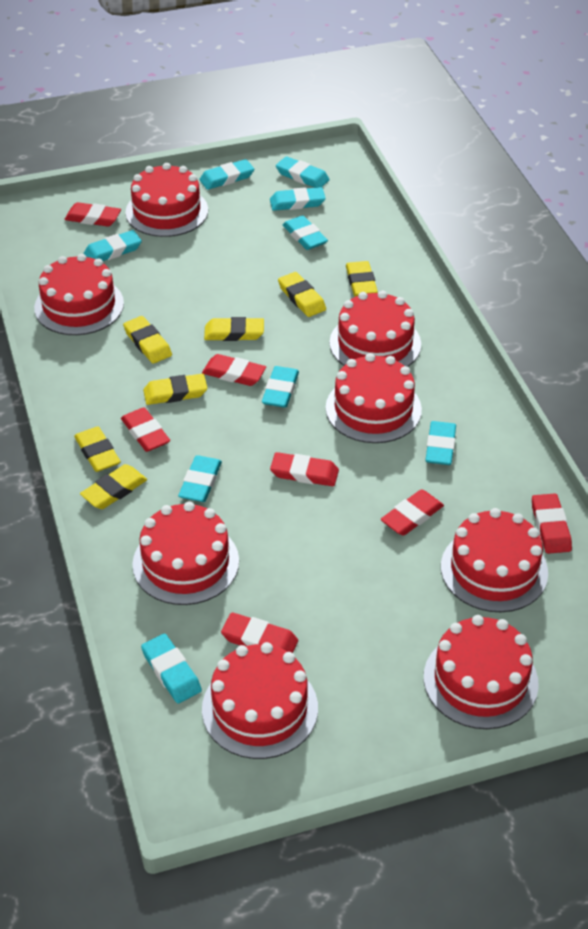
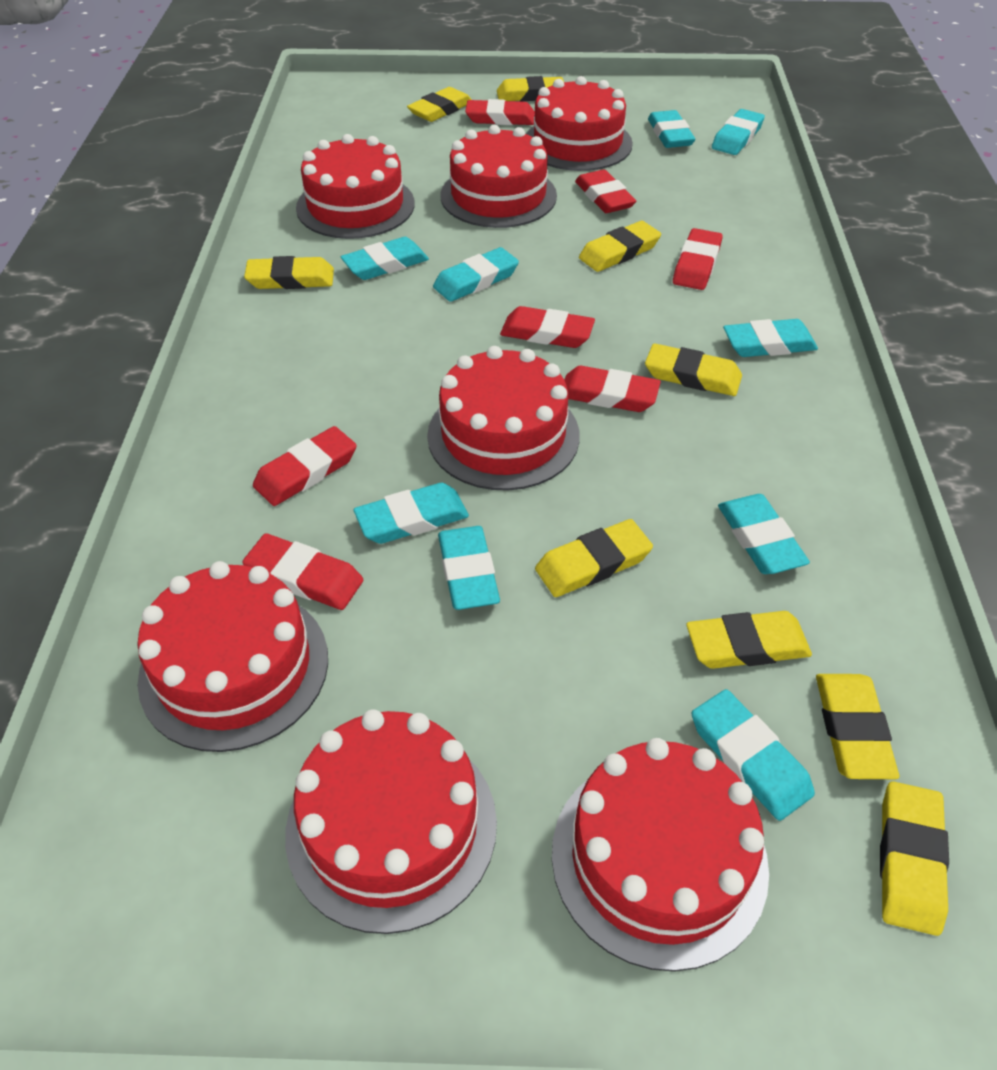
red cake: 8 -> 7
yellow eraser: 7 -> 9

